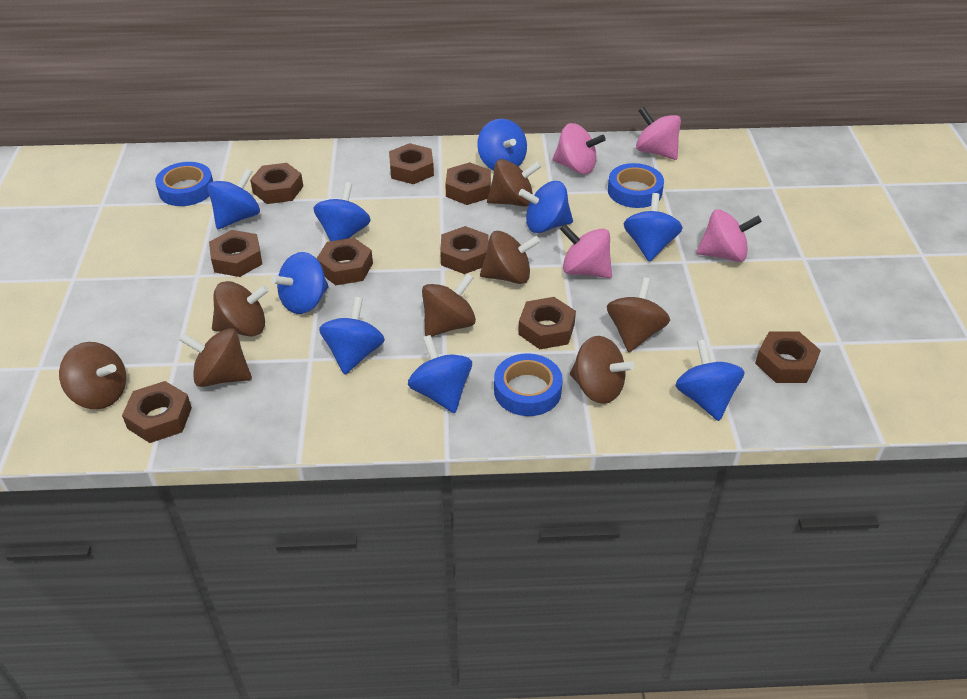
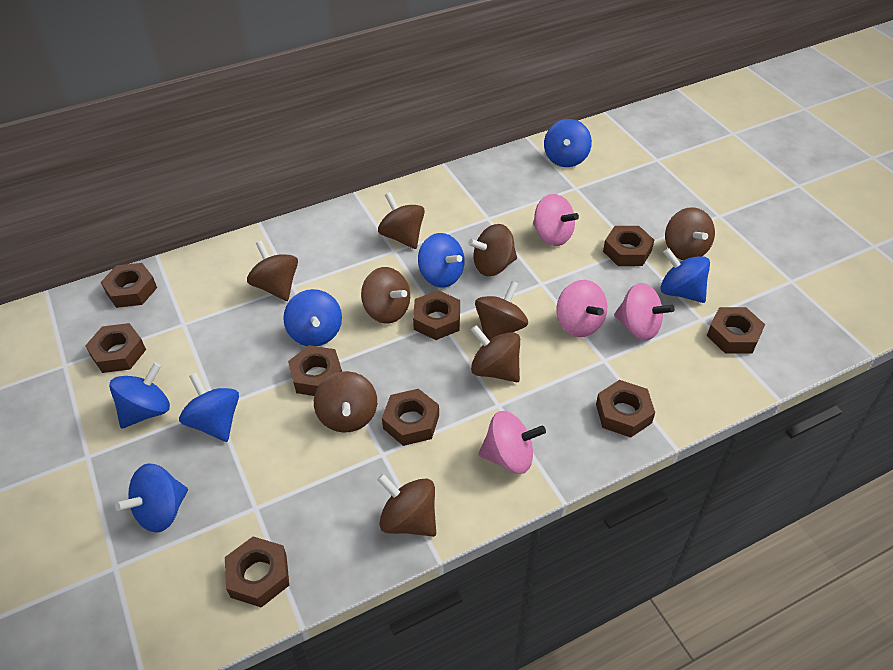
blue spinning top: 9 -> 7
blue tape: 3 -> 0
brown spinning top: 8 -> 9

